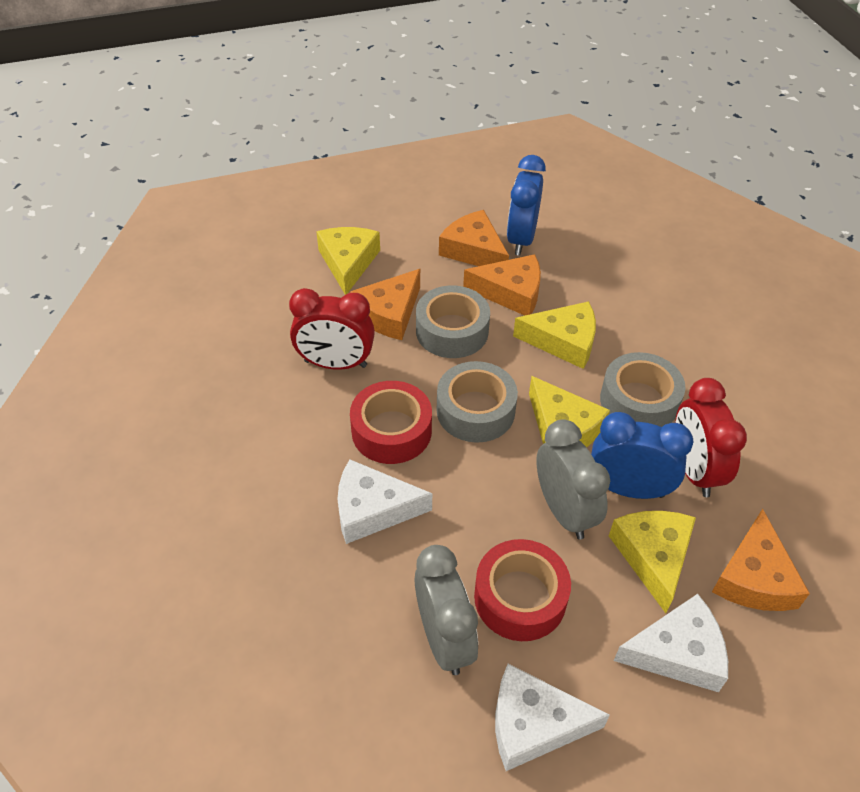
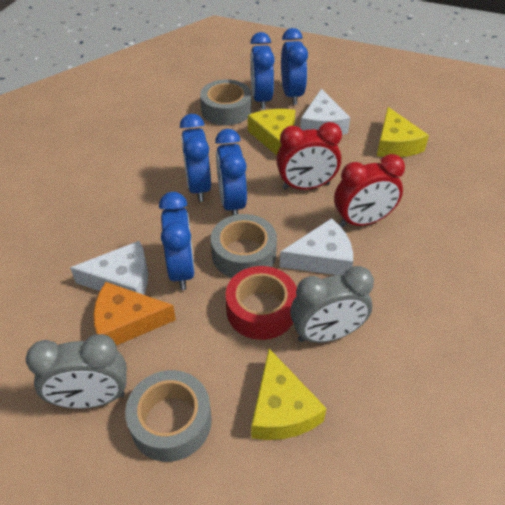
blue clock: 2 -> 5
orange cheese: 4 -> 1
red tape: 2 -> 1
yellow cheese: 4 -> 3

